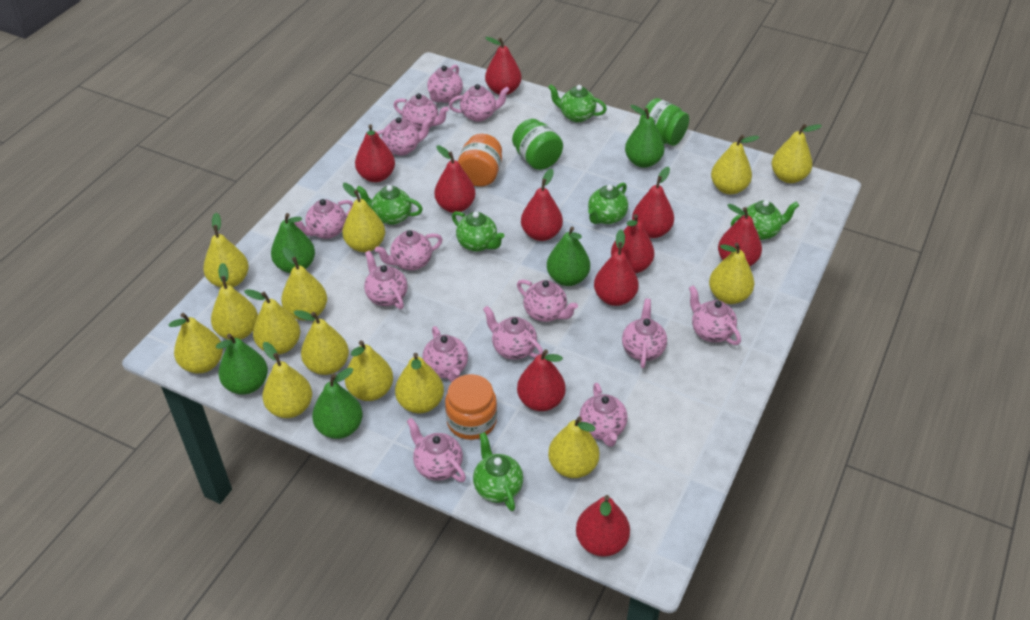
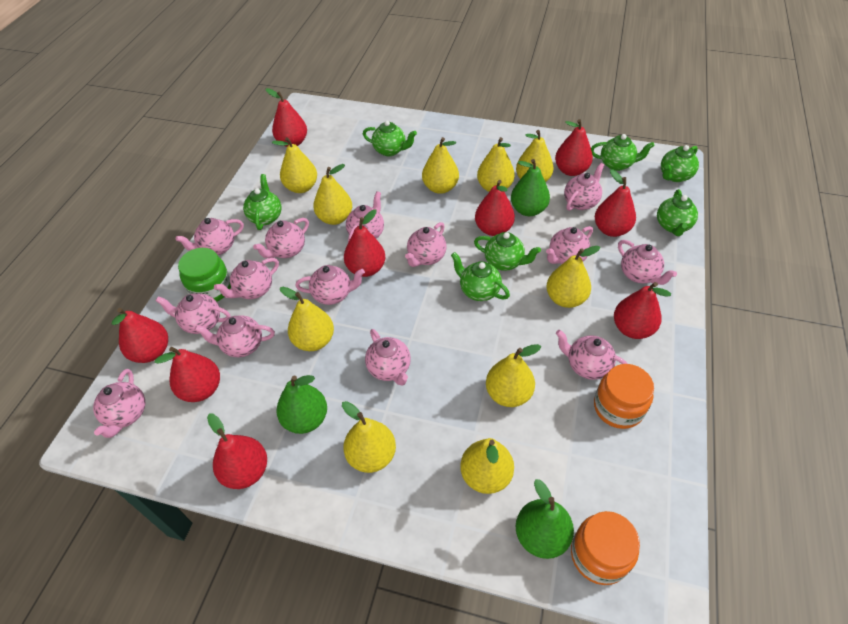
green jar: 2 -> 1
green pear: 5 -> 3
green teapot: 6 -> 7
red pear: 10 -> 9
yellow pear: 14 -> 10

